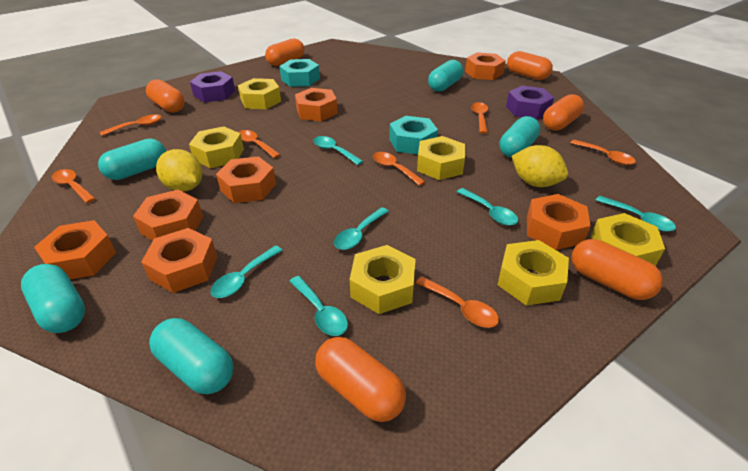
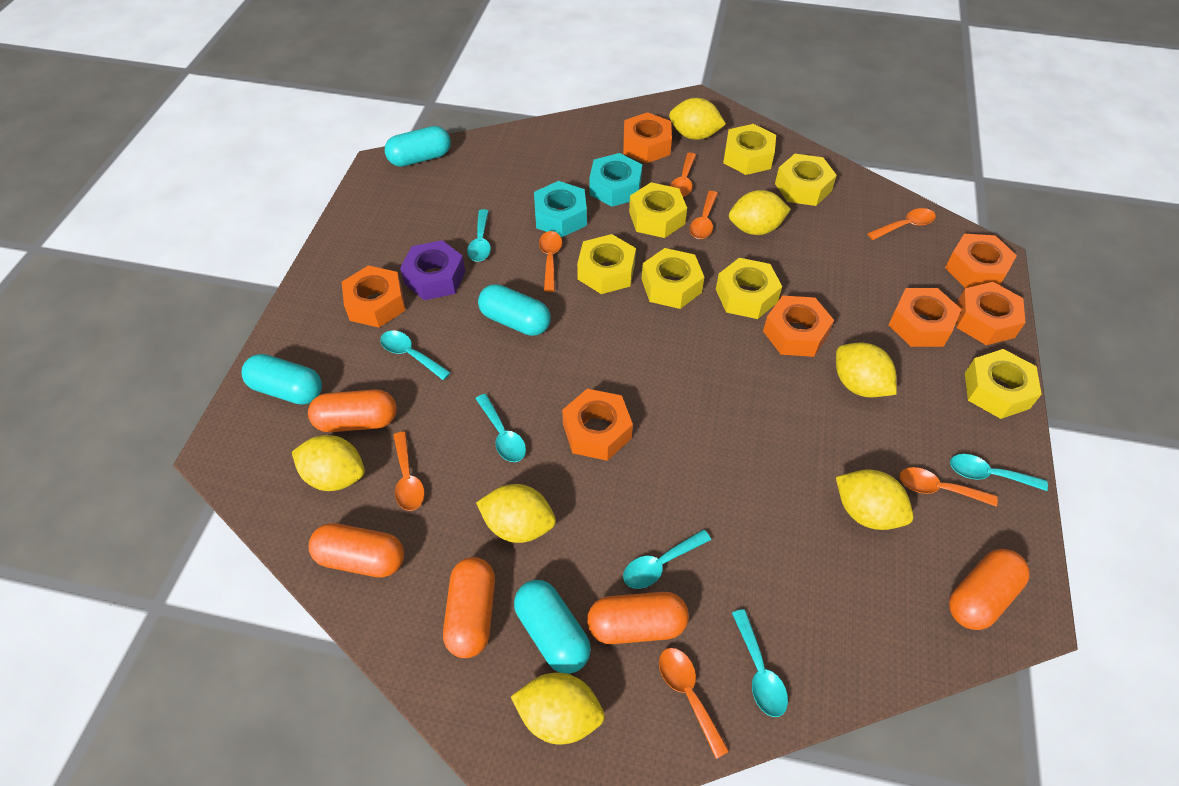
orange capsule: 6 -> 5
purple nut: 2 -> 1
turquoise capsule: 5 -> 4
yellow lemon: 2 -> 7
yellow nut: 6 -> 7

